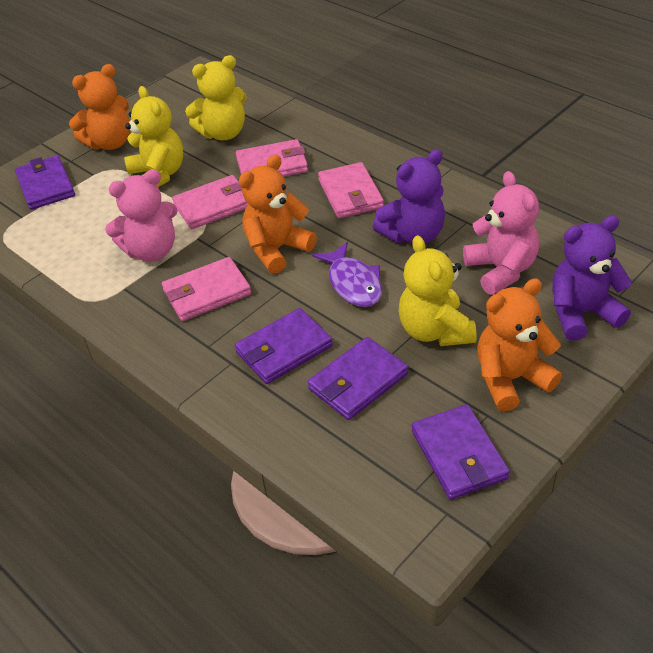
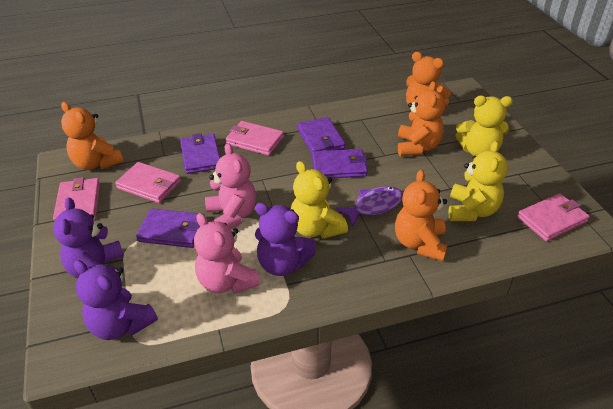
orange teddy bear: 3 -> 4
purple teddy bear: 2 -> 3

